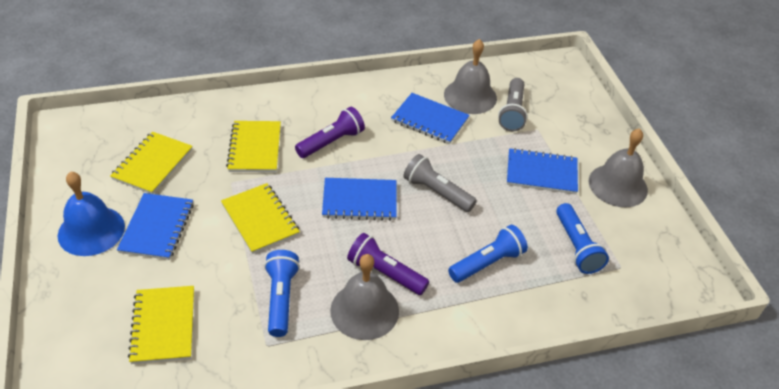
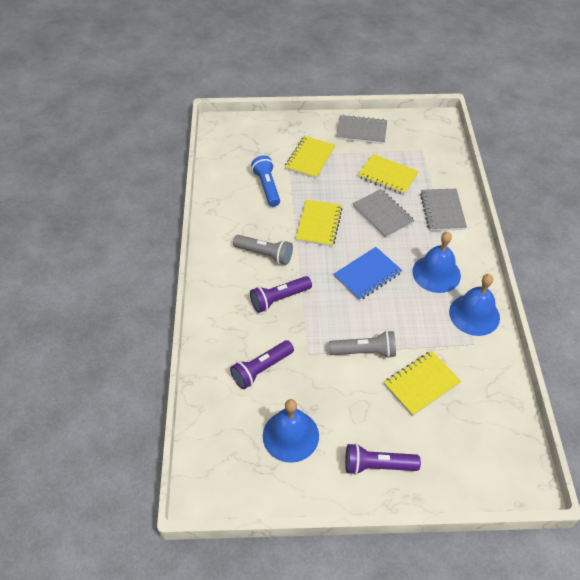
blue bell: 1 -> 3
blue flashlight: 3 -> 1
blue notebook: 4 -> 1
grey bell: 3 -> 0
grey notebook: 0 -> 3
purple flashlight: 2 -> 3

